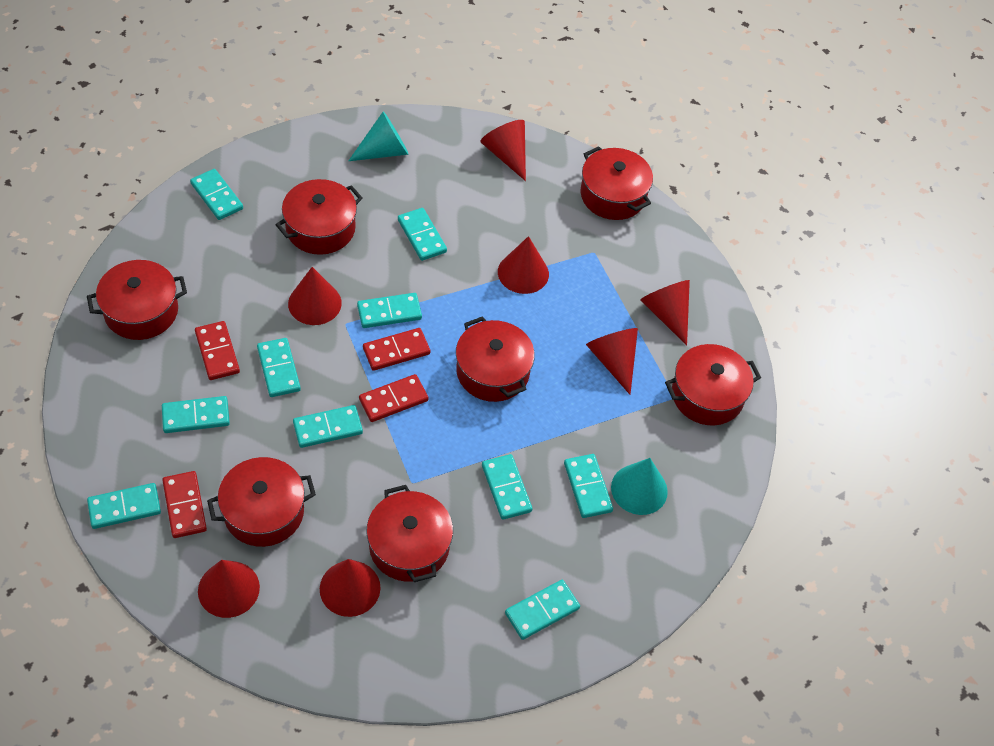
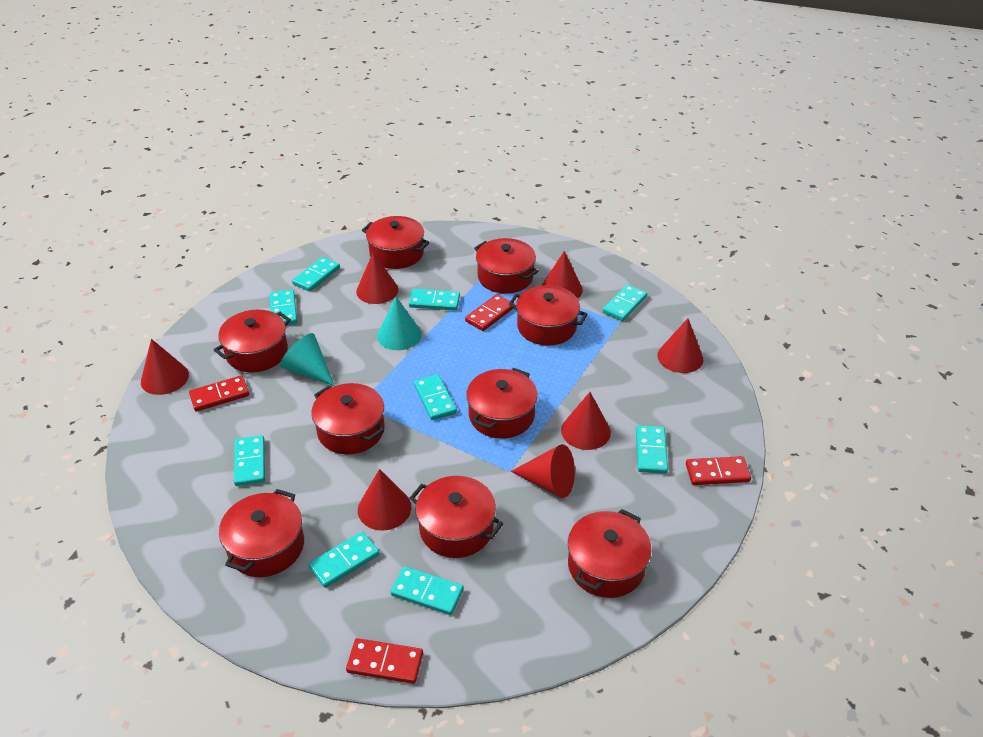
red pot: 7 -> 9
turquoise domino: 10 -> 9

